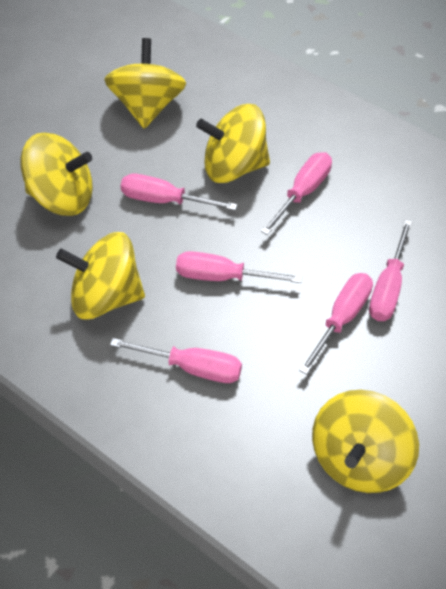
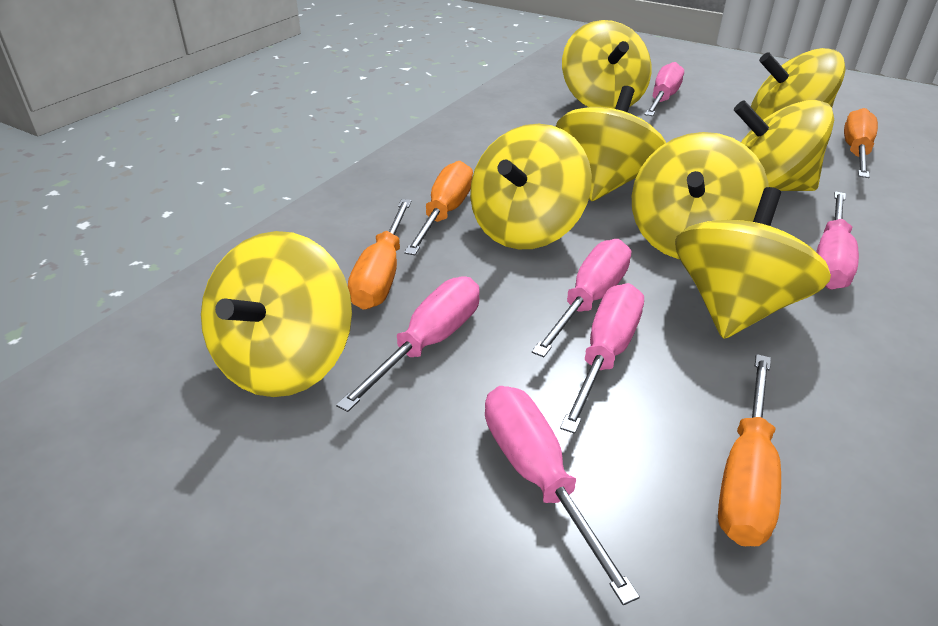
orange screwdriver: 0 -> 4
yellow spinning top: 5 -> 8

